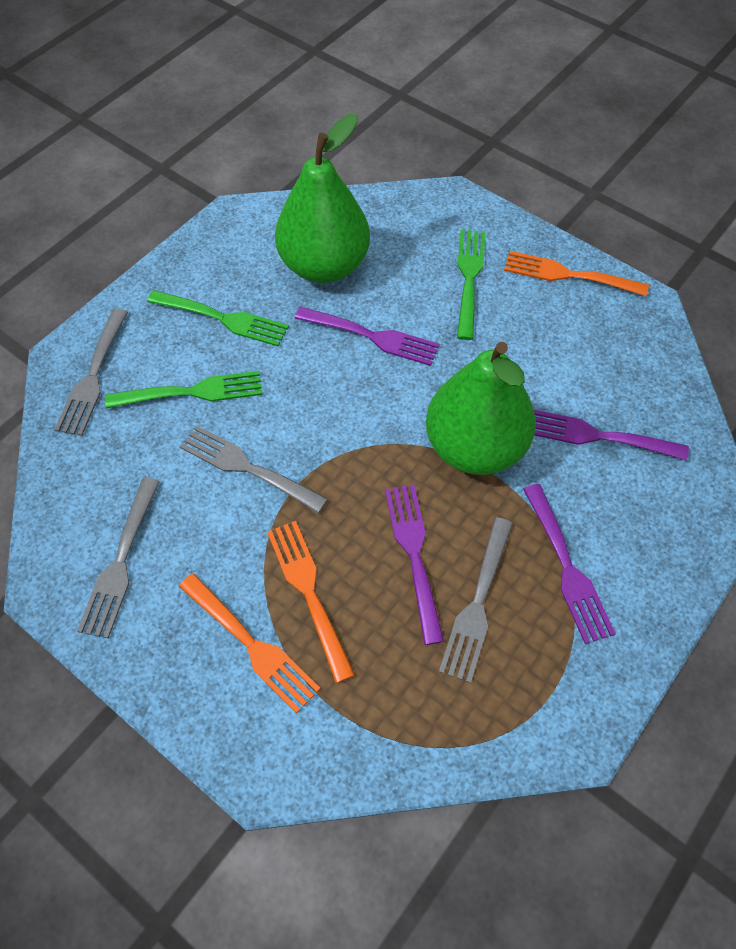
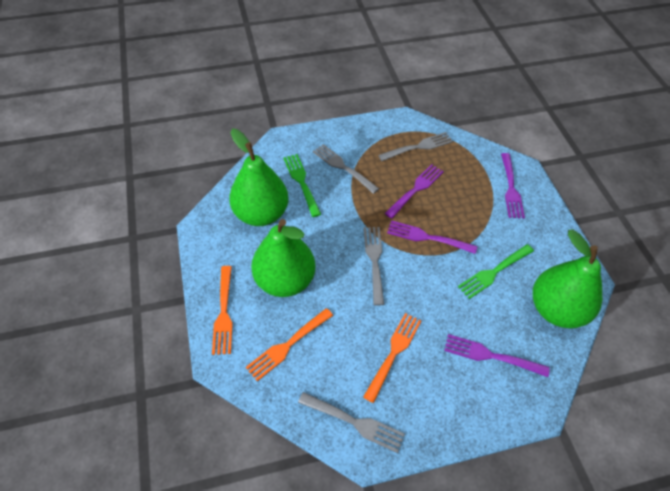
green fork: 3 -> 2
green pear: 2 -> 3

